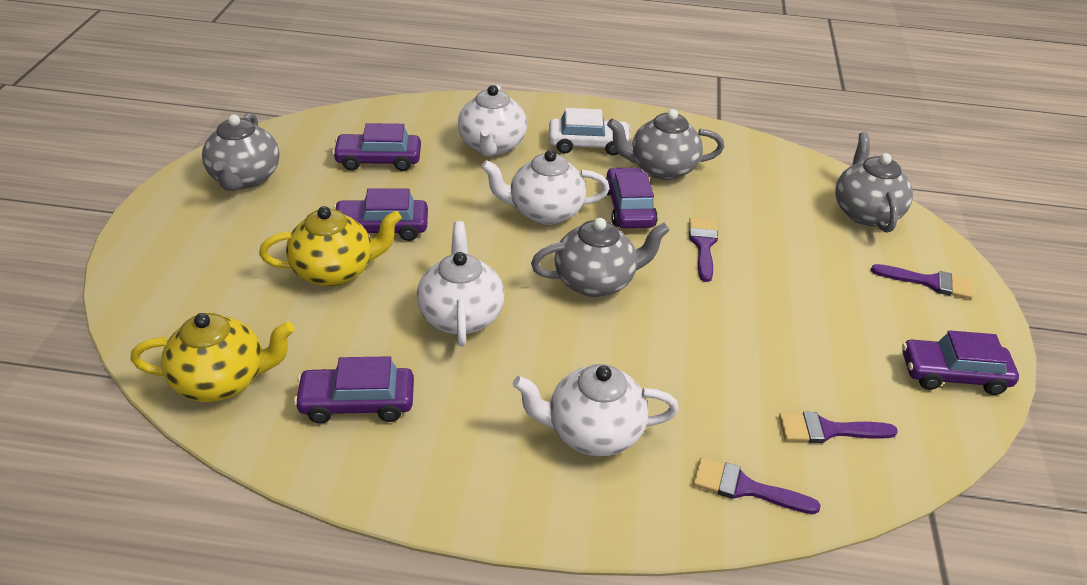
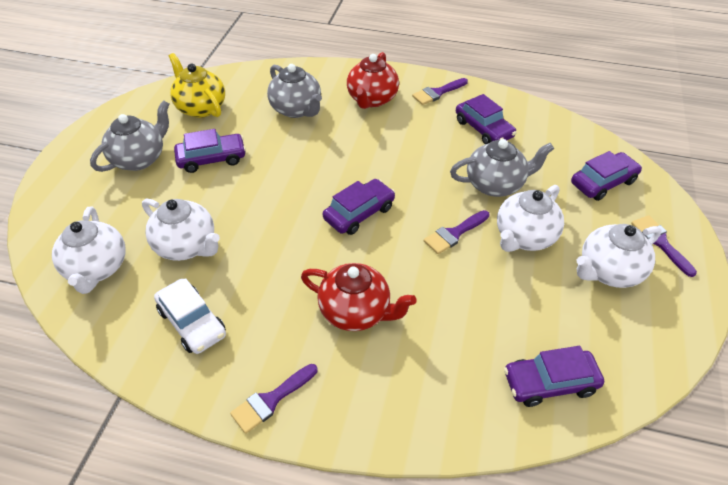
grey teapot: 4 -> 3
red teapot: 0 -> 2
yellow teapot: 2 -> 1

